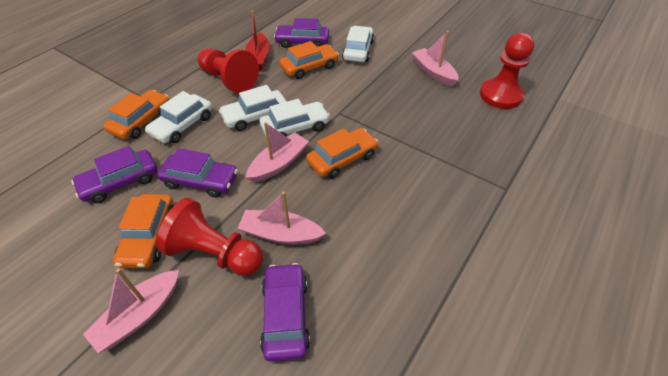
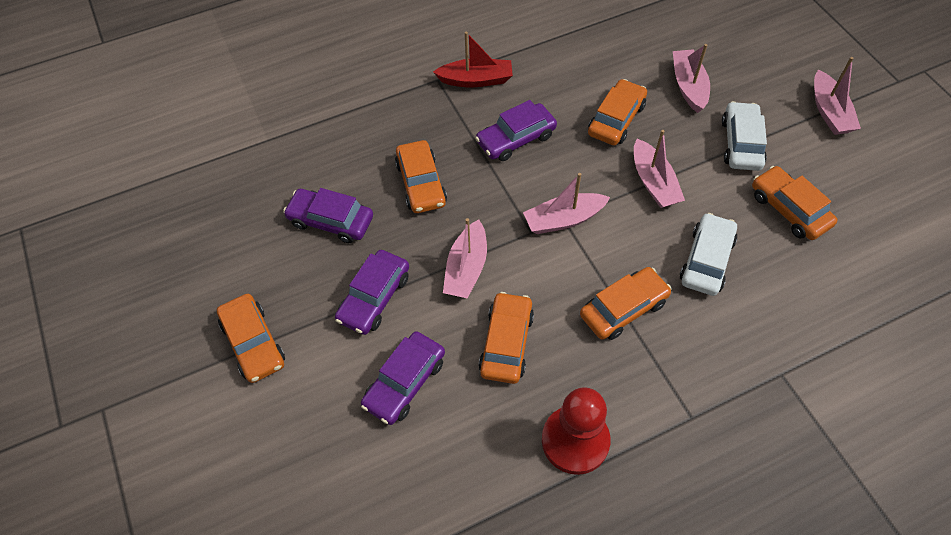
orange car: 4 -> 6
pink boat: 4 -> 5
red pawn: 3 -> 1
white car: 4 -> 2

